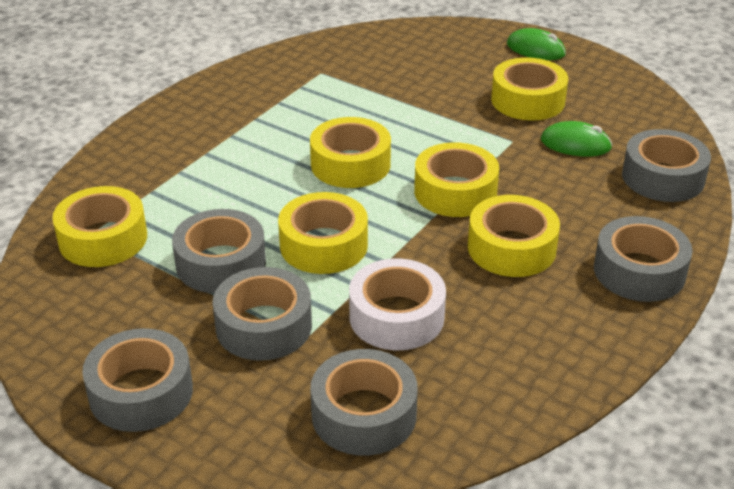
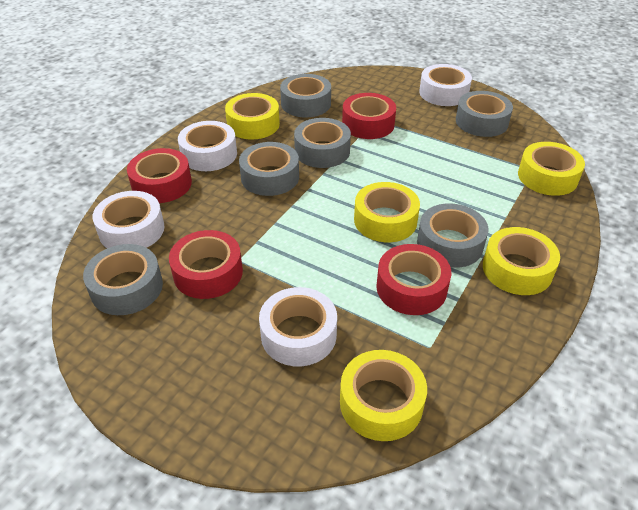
green mouse: 2 -> 0
red tape: 0 -> 4
white tape: 1 -> 4
yellow tape: 6 -> 5

